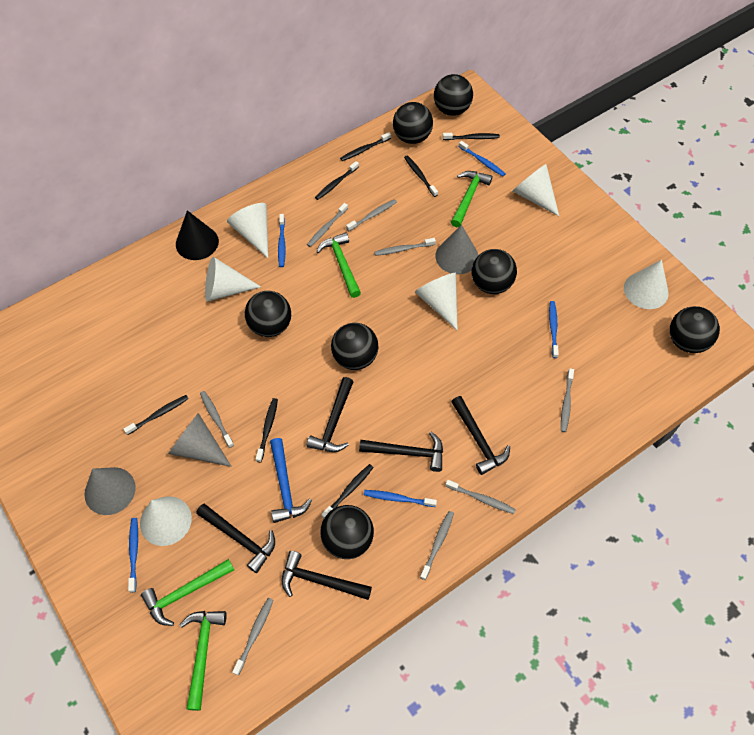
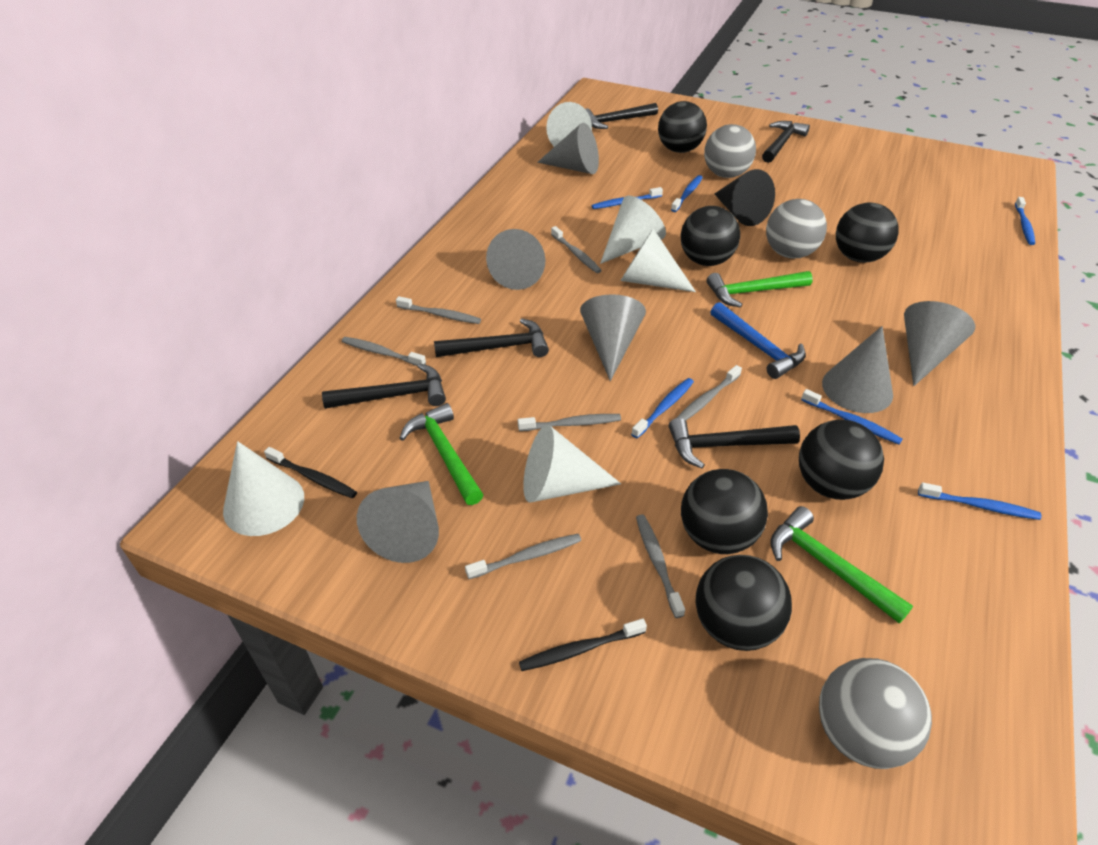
black ball: 7 -> 6
black toothbrush: 7 -> 2
blue toothbrush: 5 -> 6
green hammer: 4 -> 3
grey ball: 0 -> 3
grey cone: 3 -> 6
grey toothbrush: 8 -> 7
white cone: 6 -> 5

